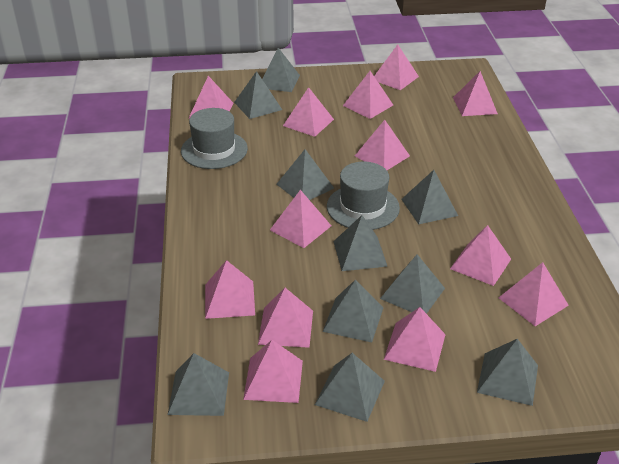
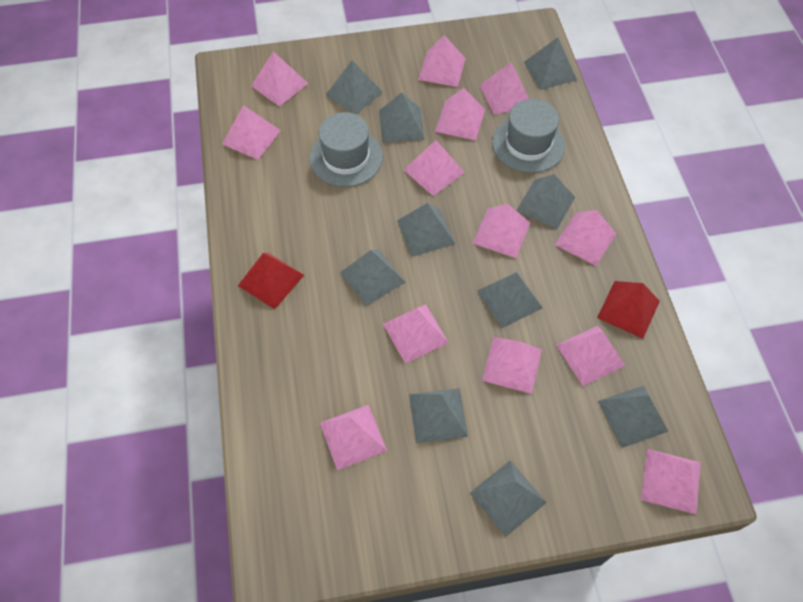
red pyramid: 0 -> 2

